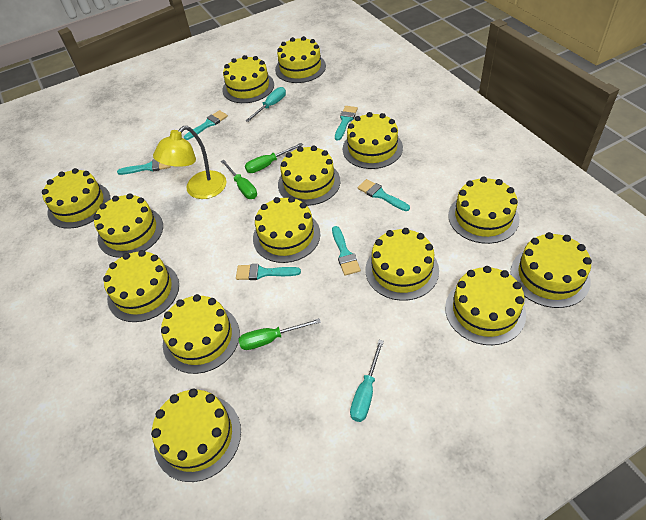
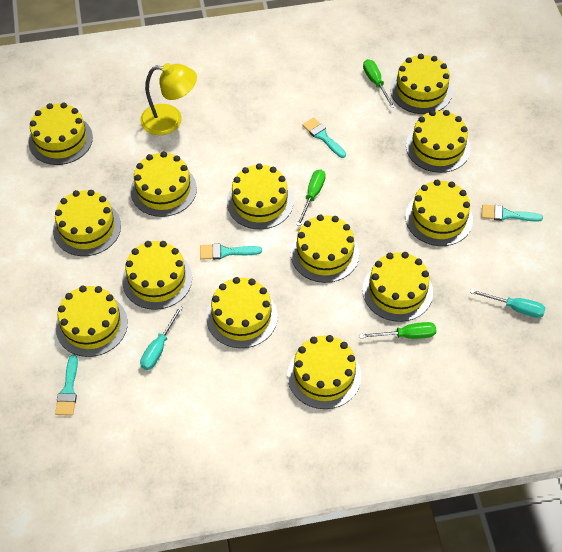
turquoise brush: 6 -> 4
yellow cake: 14 -> 13

